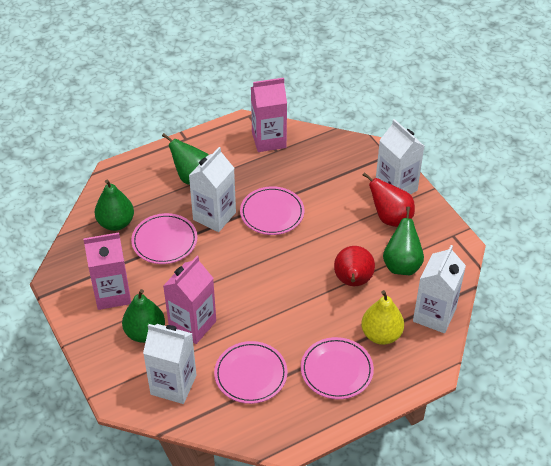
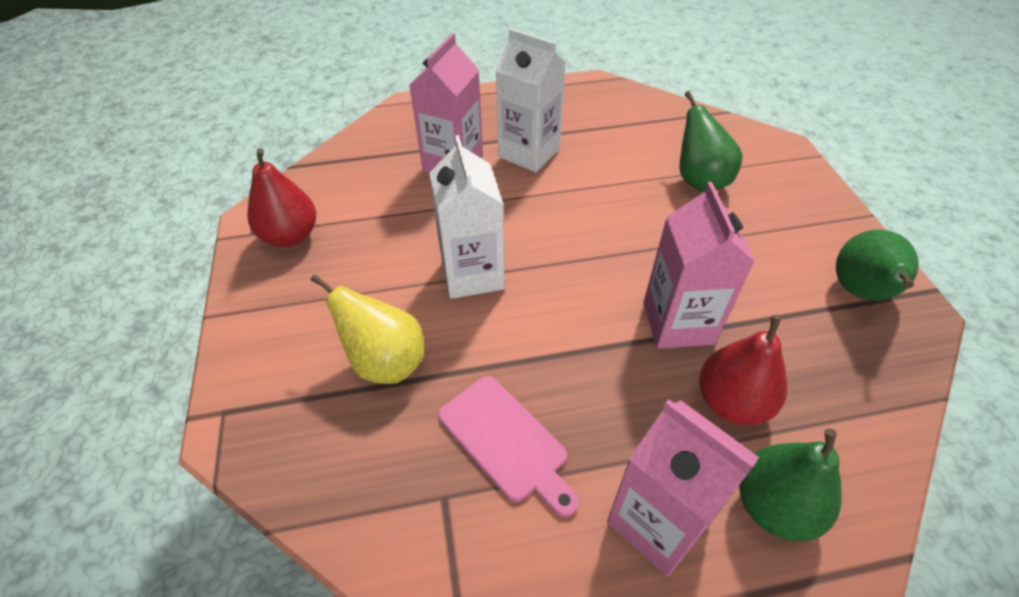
green pear: 4 -> 3
pink cutting board: 0 -> 1
pink plate: 4 -> 0
white carton: 4 -> 2

